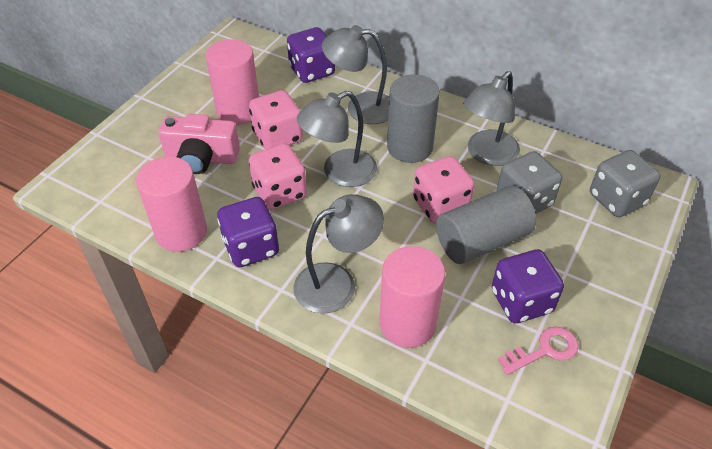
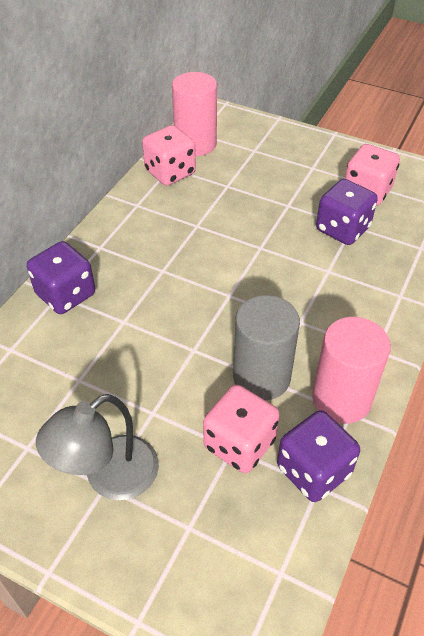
grey cylinder: 2 -> 1
grey dice: 2 -> 0
grey lamp: 4 -> 1
pink camera: 1 -> 0
pink cylinder: 3 -> 2
pink key: 1 -> 0

